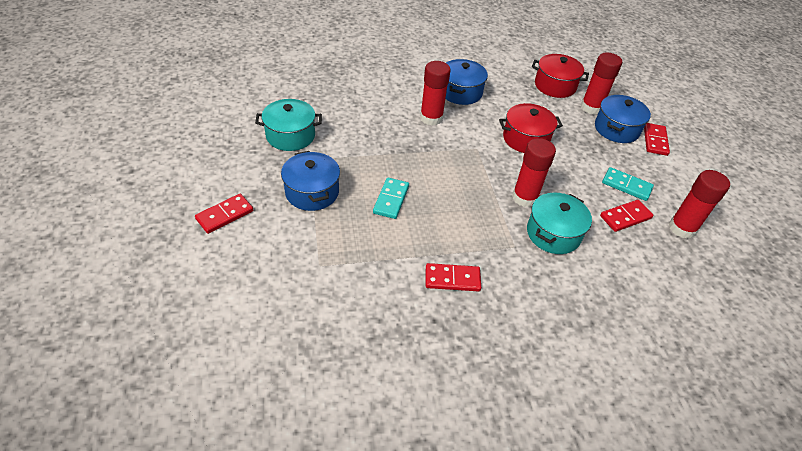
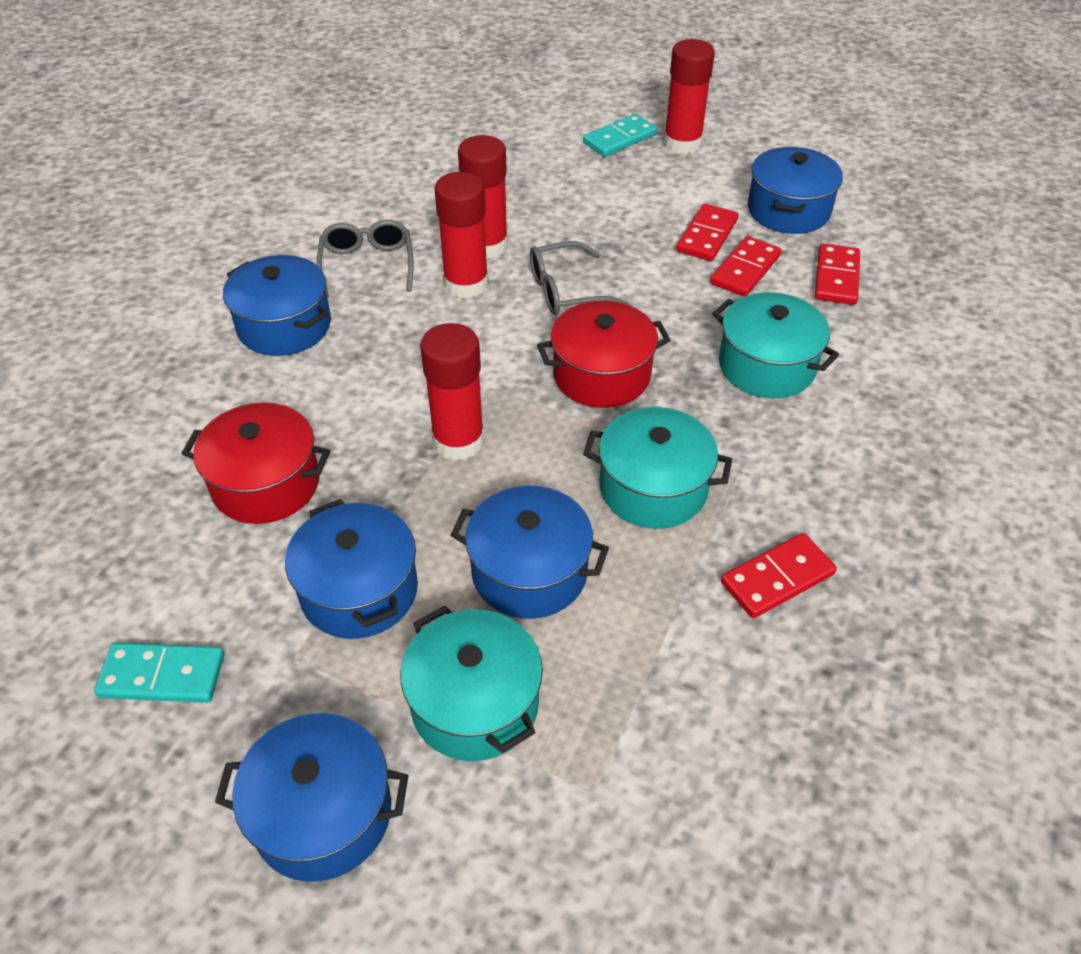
blue pot: 3 -> 5
grey glasses: 0 -> 2
turquoise pot: 2 -> 3

